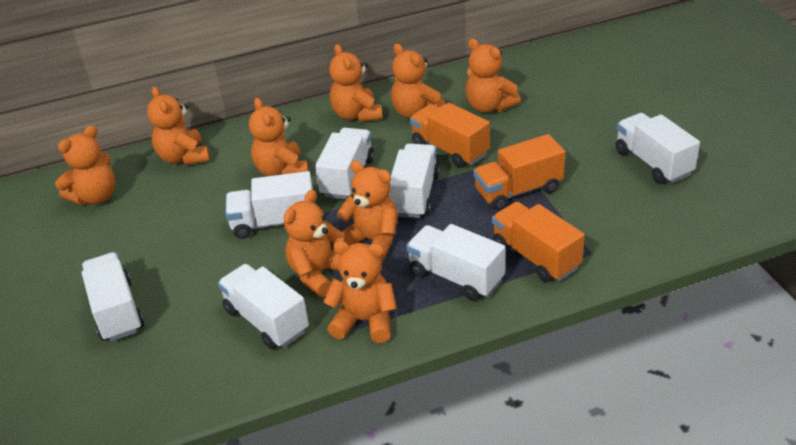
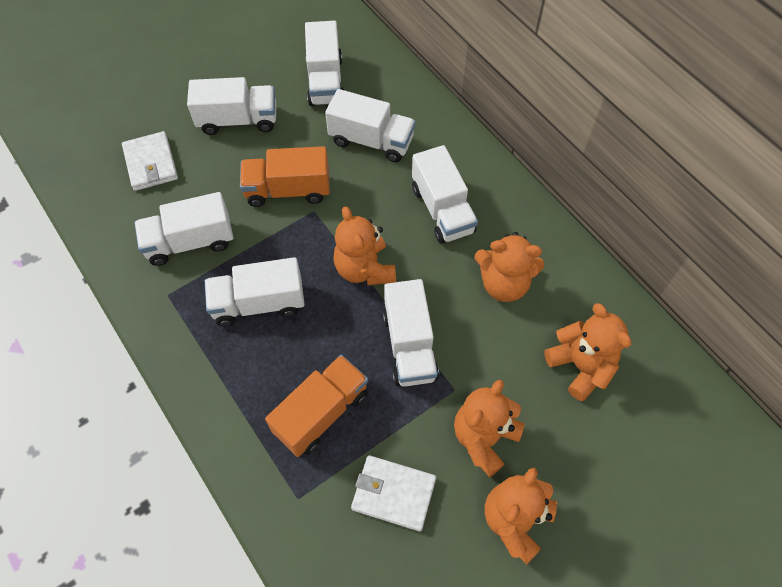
orange teddy bear: 9 -> 5
orange truck: 3 -> 2
white wallet: 0 -> 2

